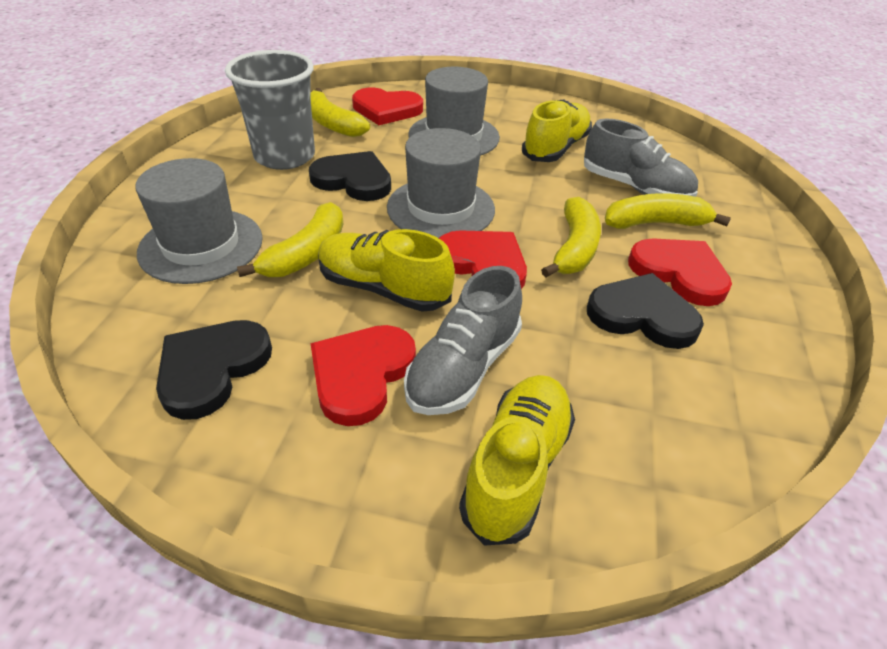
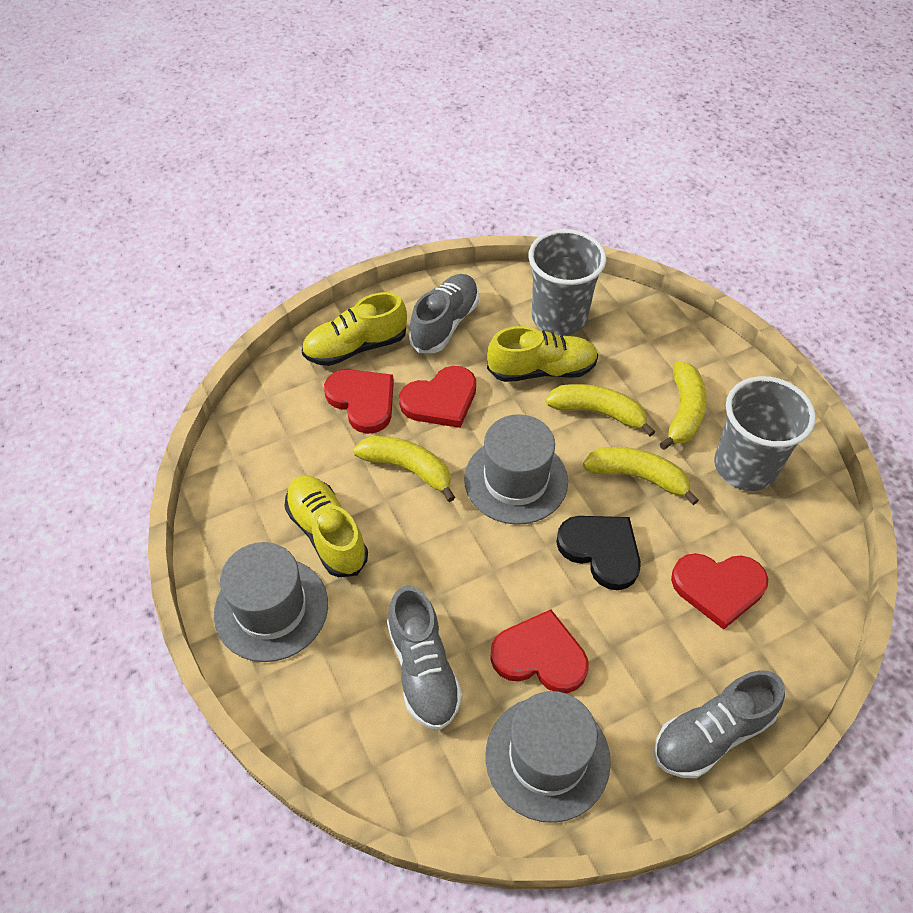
black heart: 3 -> 1
grey cup: 1 -> 2
grey shoe: 2 -> 3

